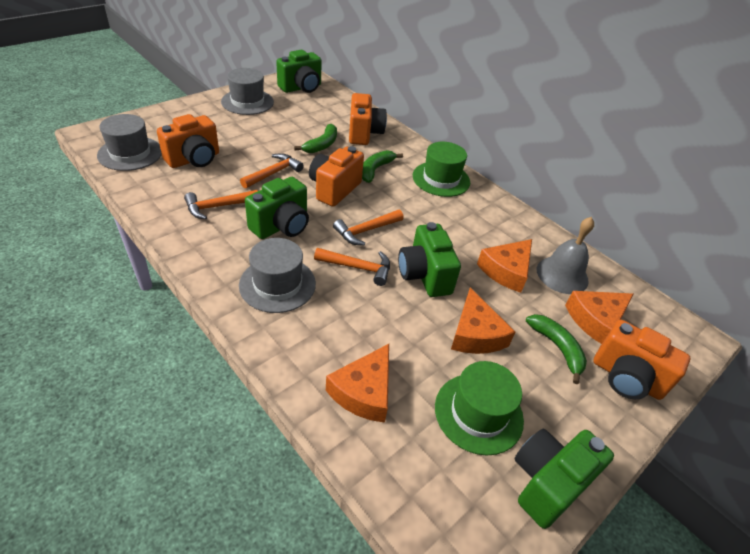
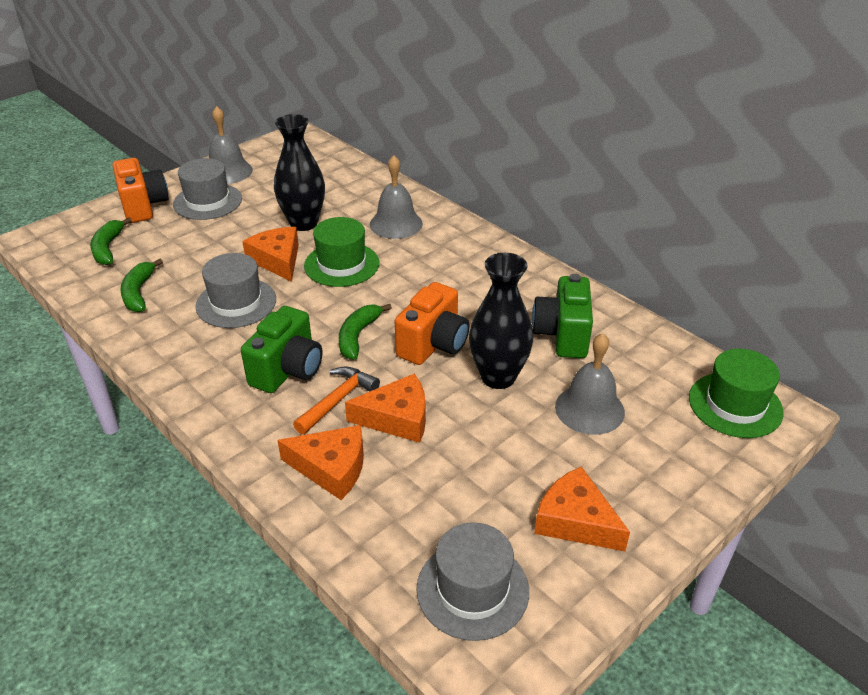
black vase: 0 -> 2
green camera: 4 -> 2
grey bell: 1 -> 3
orange camera: 4 -> 2
orange hammer: 4 -> 1

